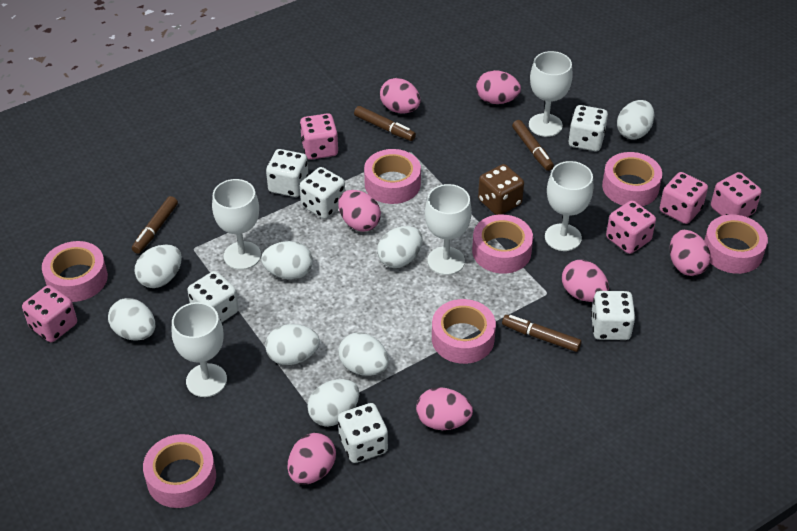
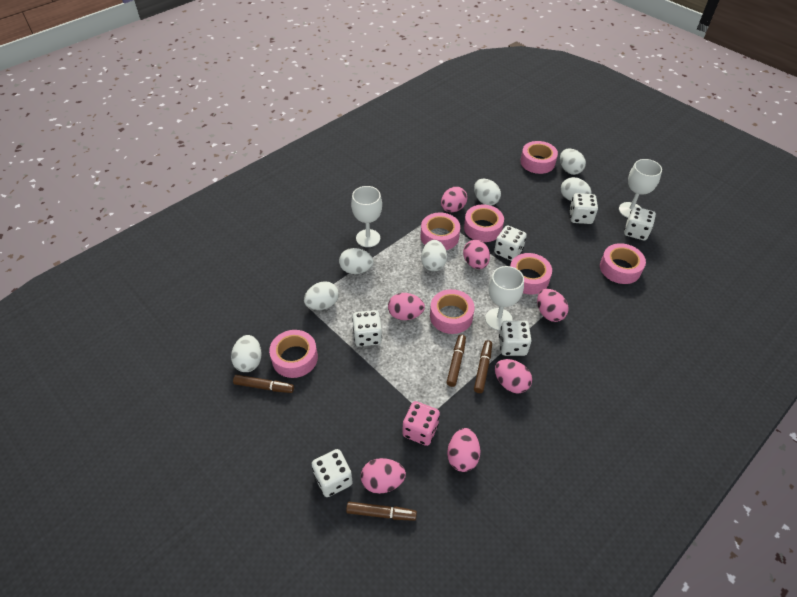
brown dice: 1 -> 0
pink dice: 5 -> 1
white egg: 8 -> 7
white goblet: 5 -> 3

